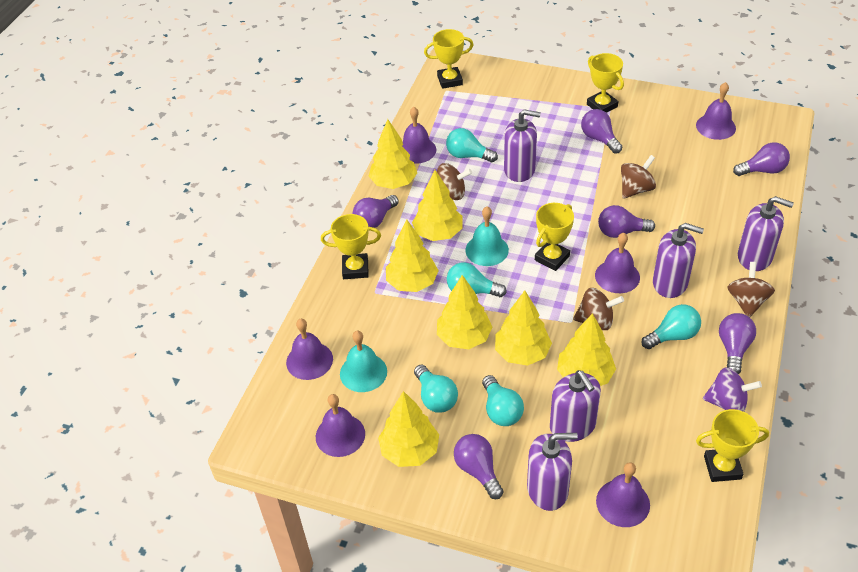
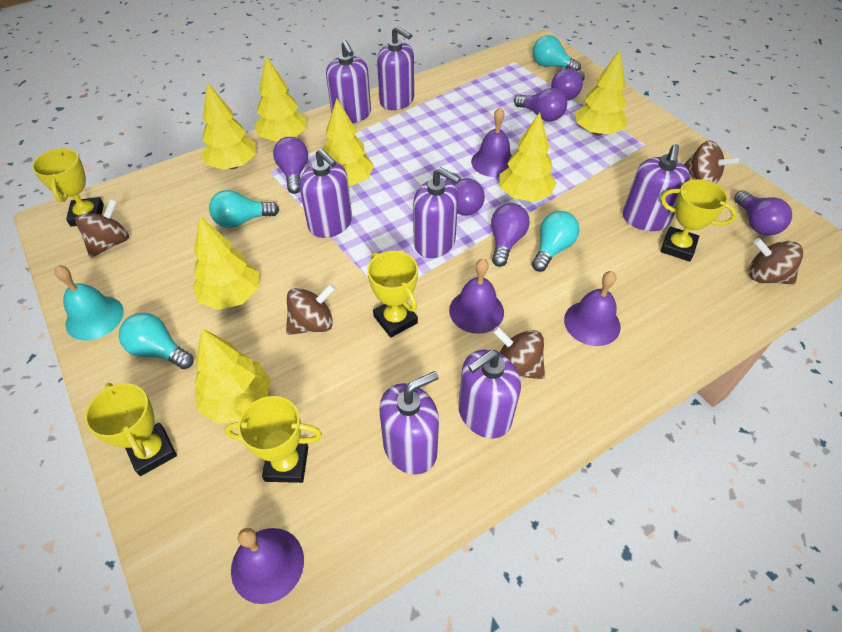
brown spinning top: 4 -> 5
purple bell: 6 -> 4
purple soap dispenser: 5 -> 7
purple spinning top: 1 -> 0
turquoise bell: 2 -> 1
turquoise light bulb: 5 -> 4

